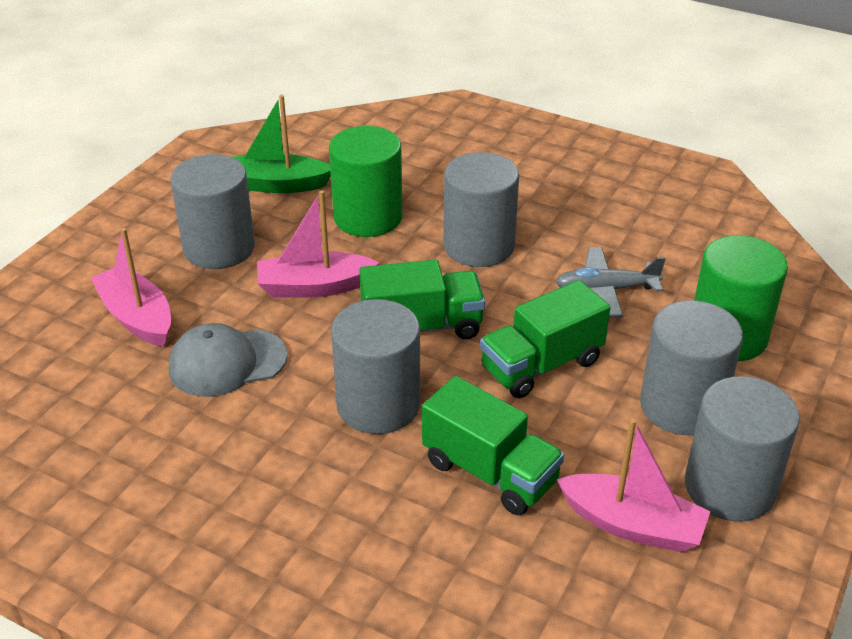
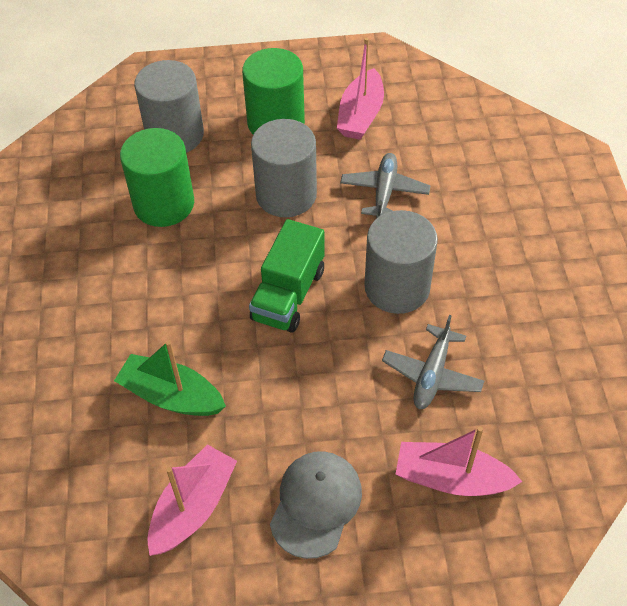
green truck: 3 -> 1
grey cylinder: 5 -> 3
grey plane: 1 -> 2

